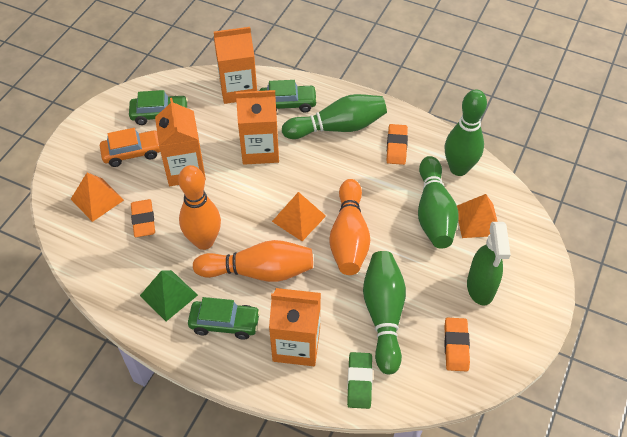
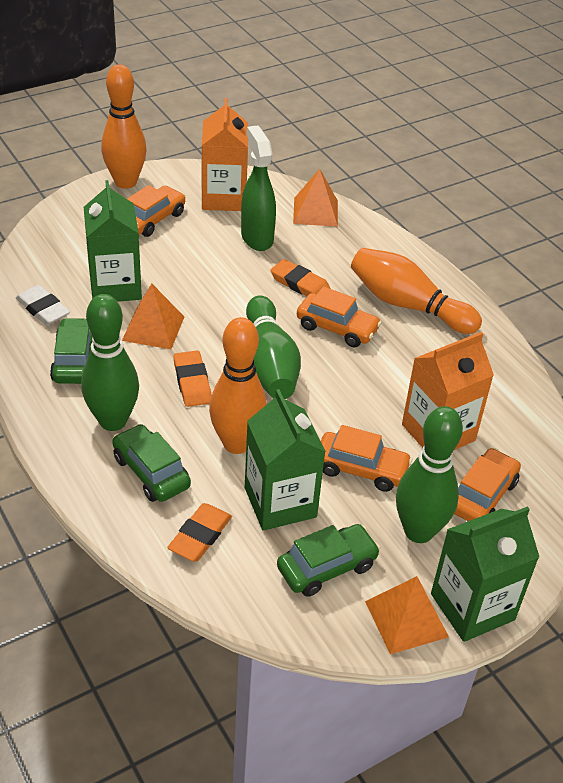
green bowling pin: 4 -> 3
green carton: 0 -> 3
green eraser: 1 -> 0
green pyramid: 1 -> 0
orange car: 1 -> 4
orange carton: 4 -> 2
white eraser: 0 -> 1

